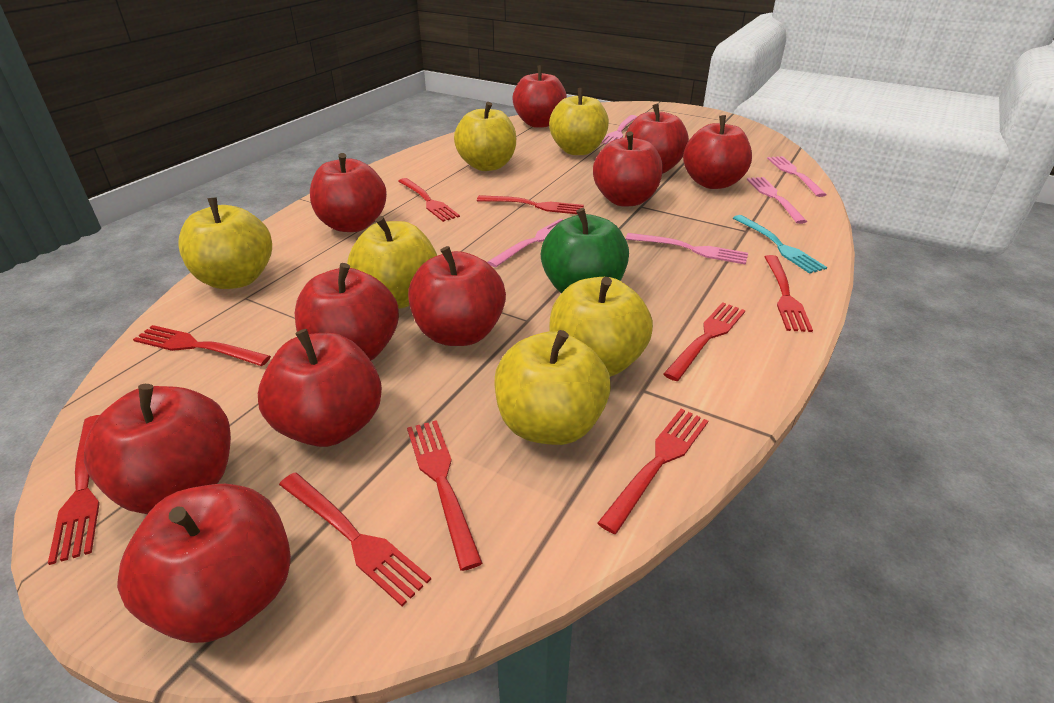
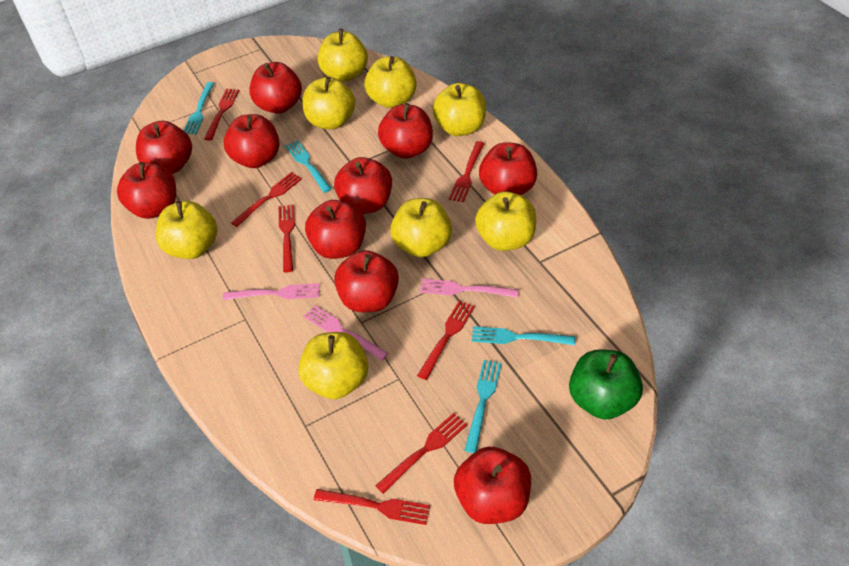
pink fork: 5 -> 3
red fork: 9 -> 7
turquoise fork: 1 -> 4
yellow apple: 6 -> 8

